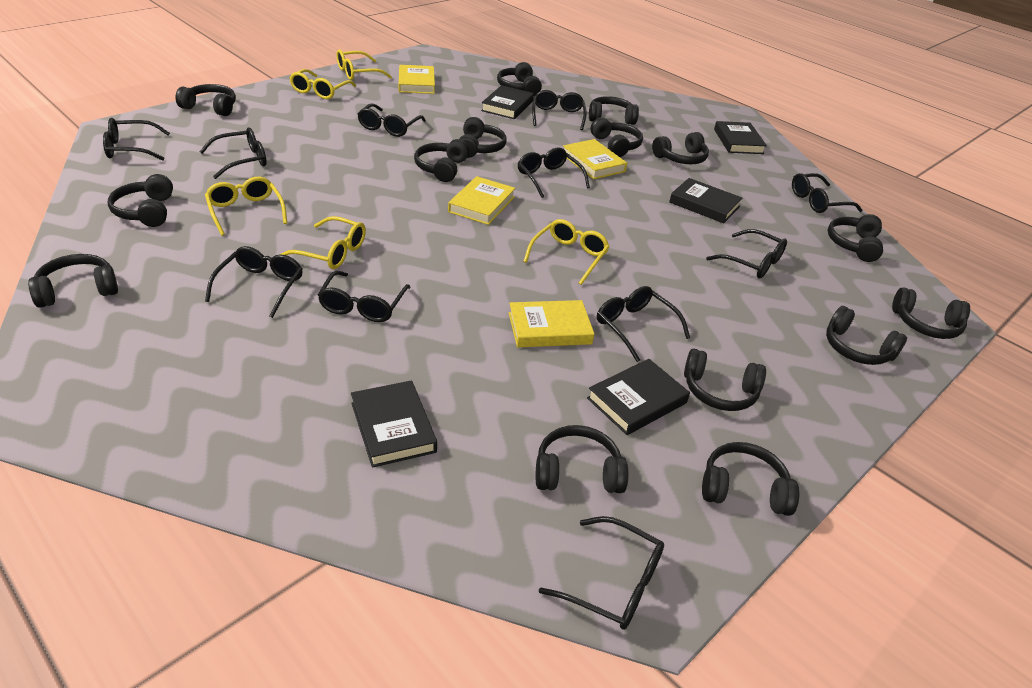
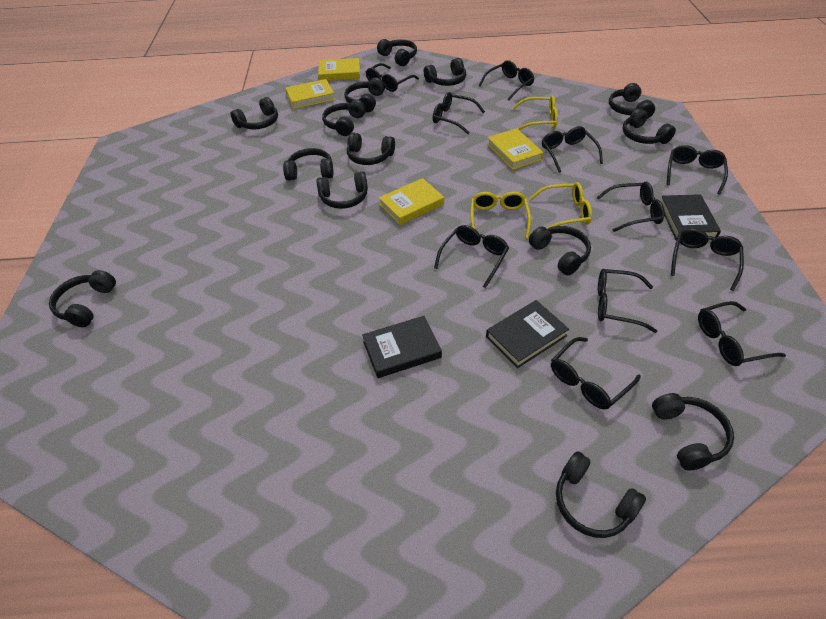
black book: 5 -> 3
black headphones: 15 -> 14
yellow glasses: 5 -> 3

